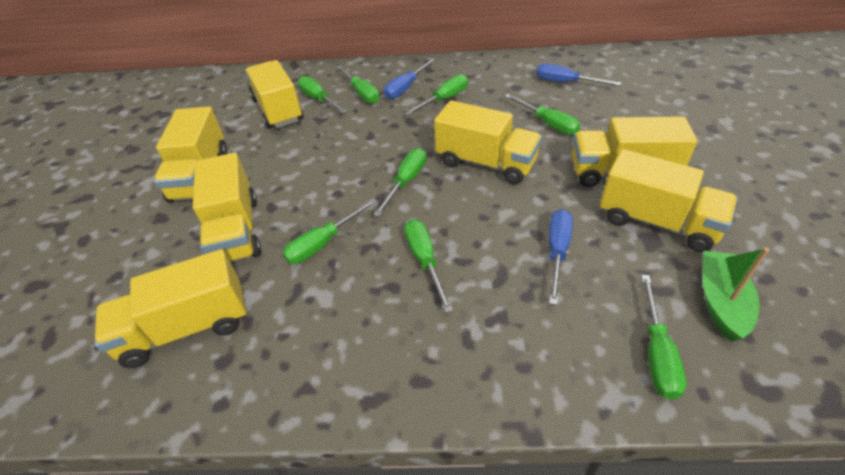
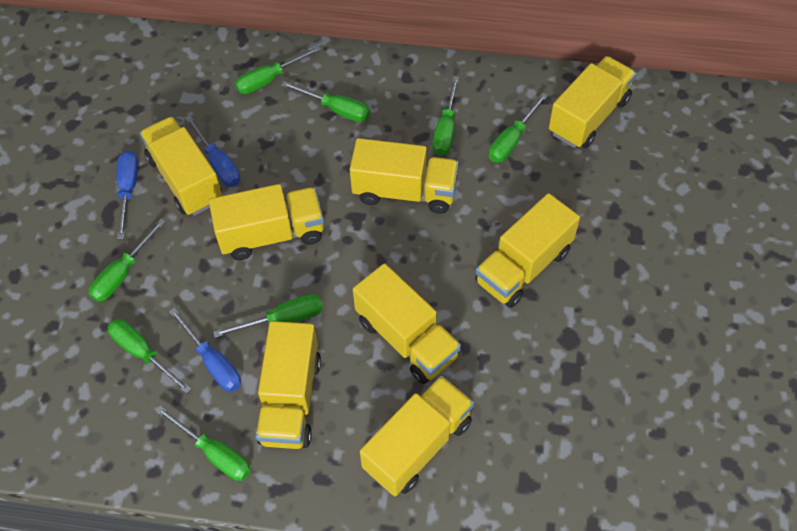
green boat: 1 -> 0
yellow truck: 7 -> 8

